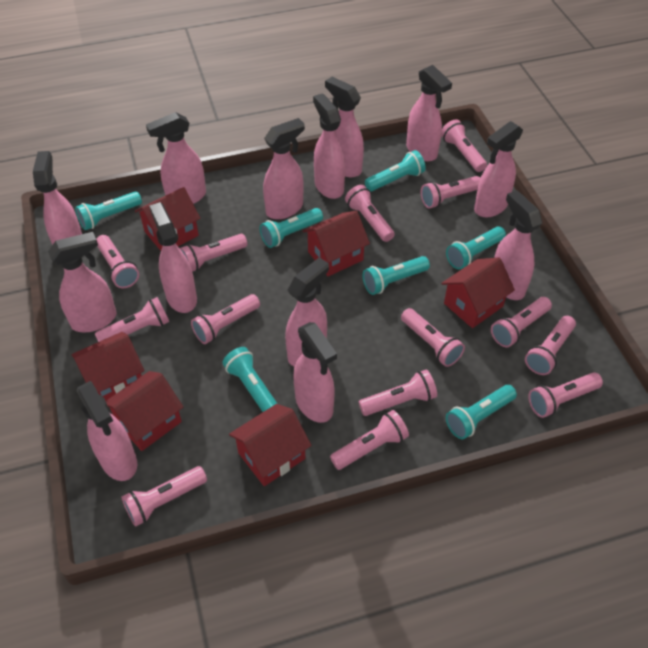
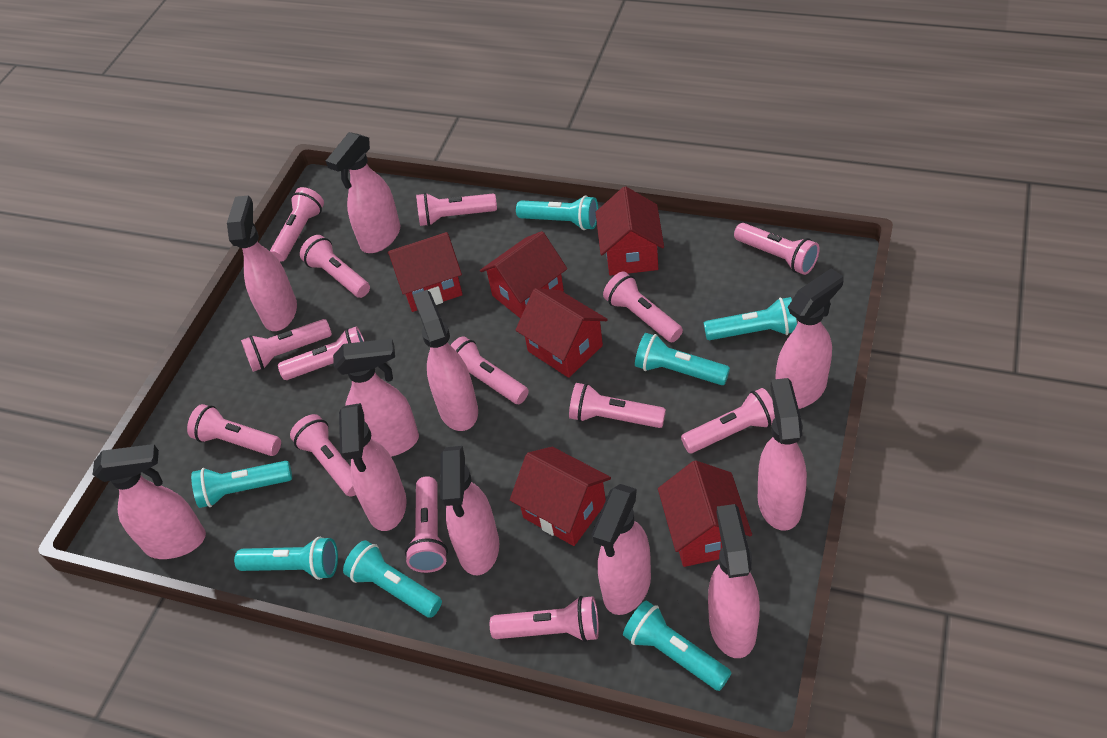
pink spray bottle: 13 -> 11

